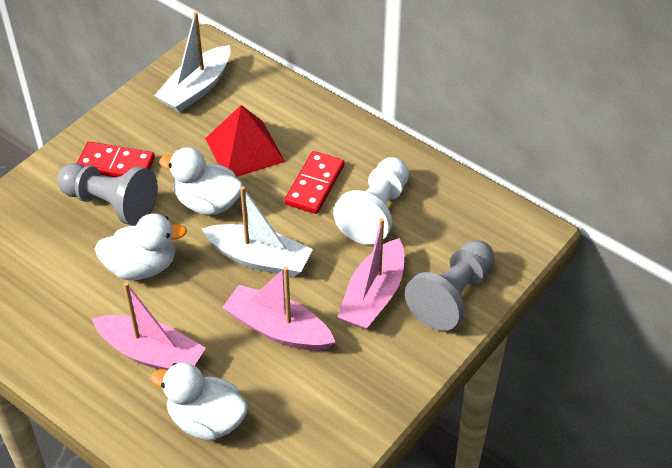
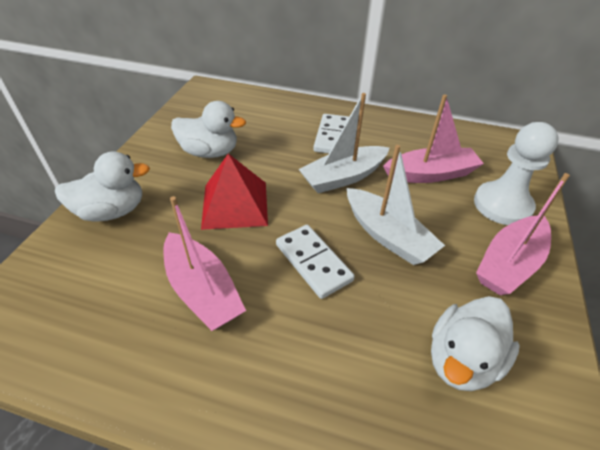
grey pawn: 2 -> 0
red domino: 2 -> 0
white domino: 0 -> 2

